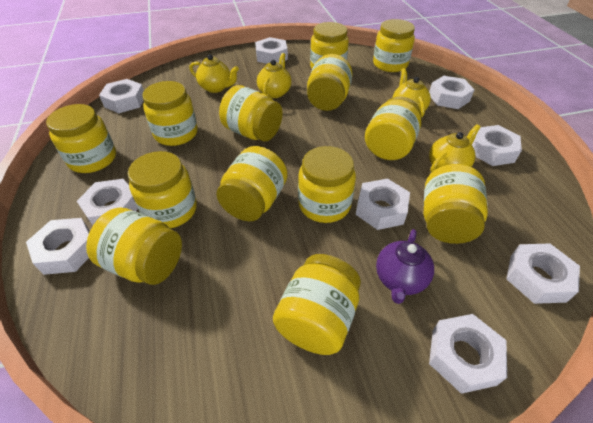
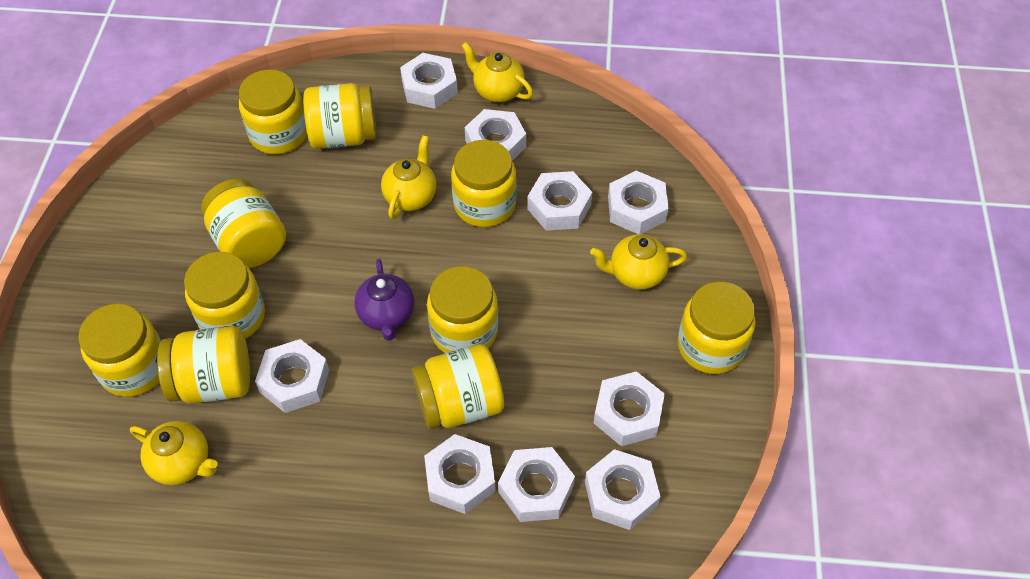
yellow jar: 13 -> 10

